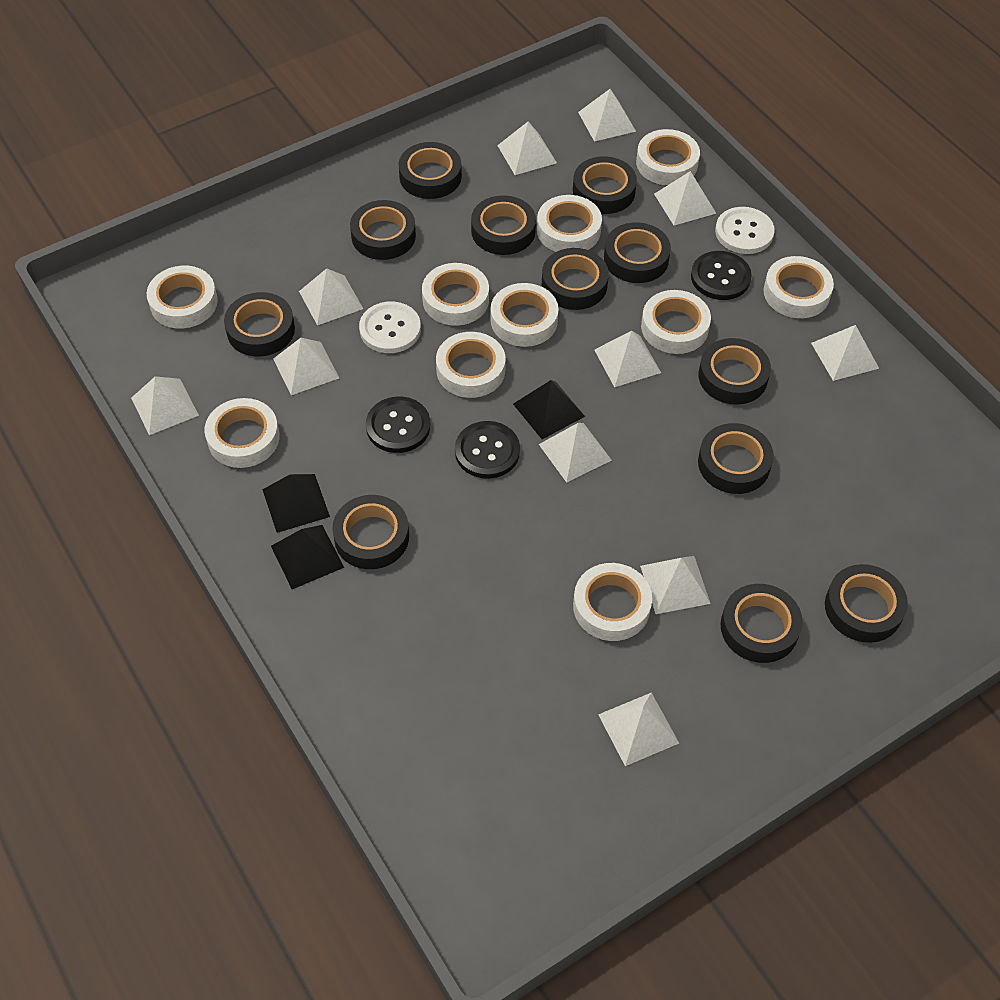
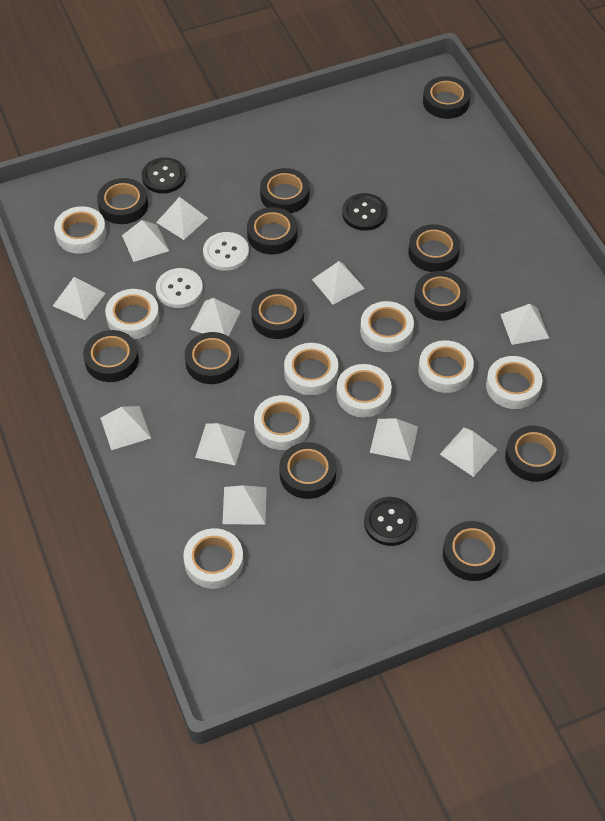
black pyramid: 3 -> 0
white tape: 10 -> 9

